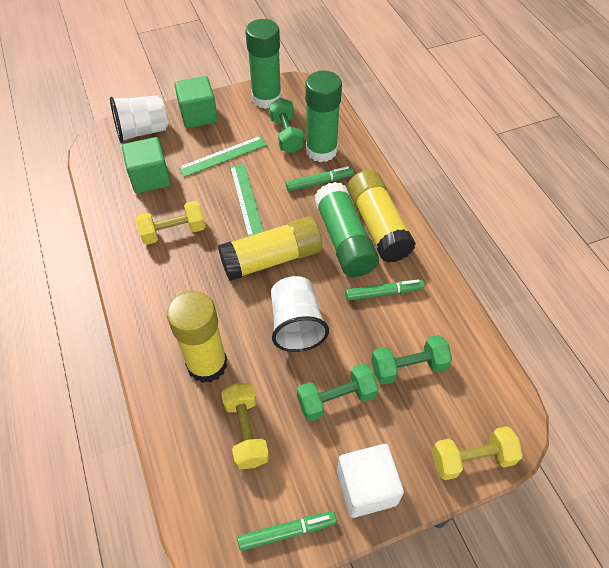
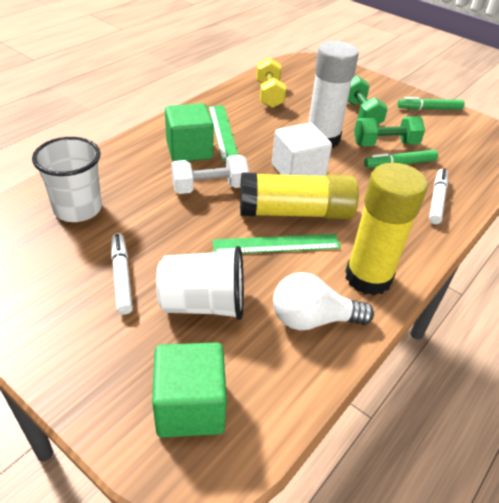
green dumbbell: 3 -> 2
green glue stick: 3 -> 0
green marker: 3 -> 2
white dumbbell: 0 -> 1
white glue stick: 0 -> 1
white light bulb: 0 -> 1
white marker: 0 -> 2
yellow dumbbell: 3 -> 1
yellow glue stick: 3 -> 2

